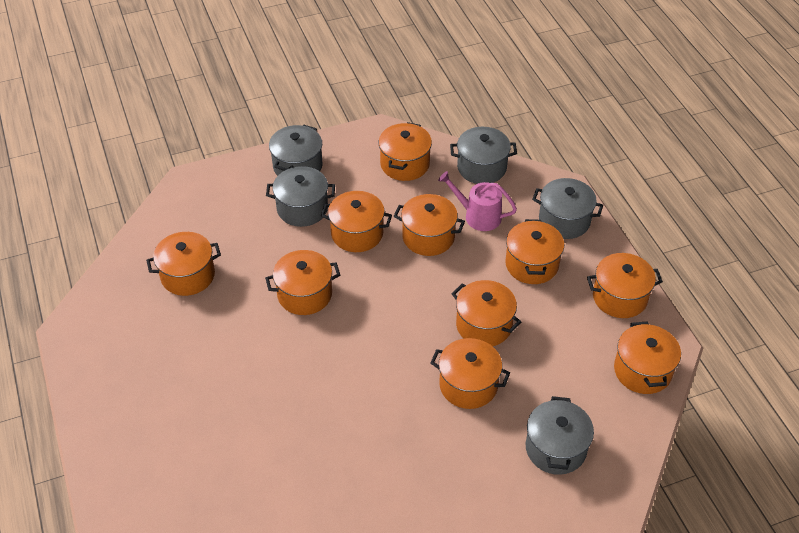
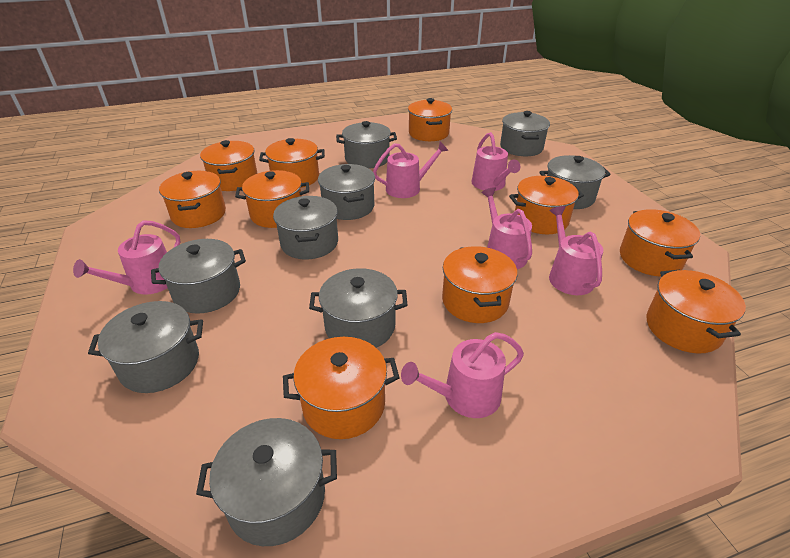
grey pot: 5 -> 9
pink watering can: 1 -> 6

